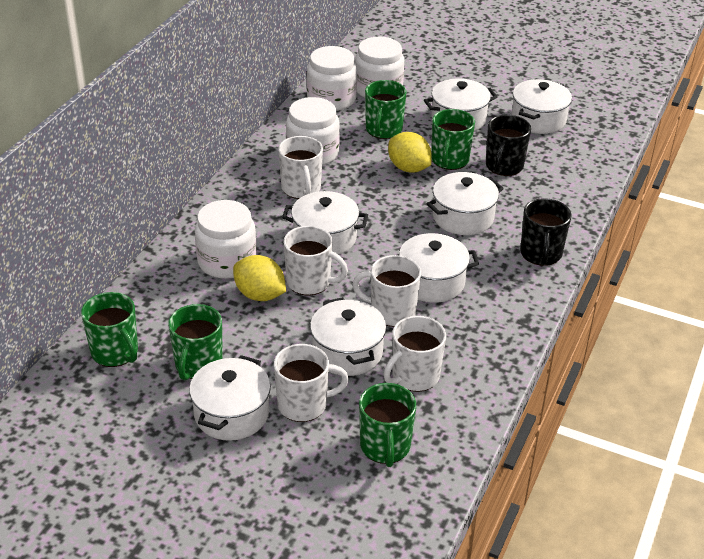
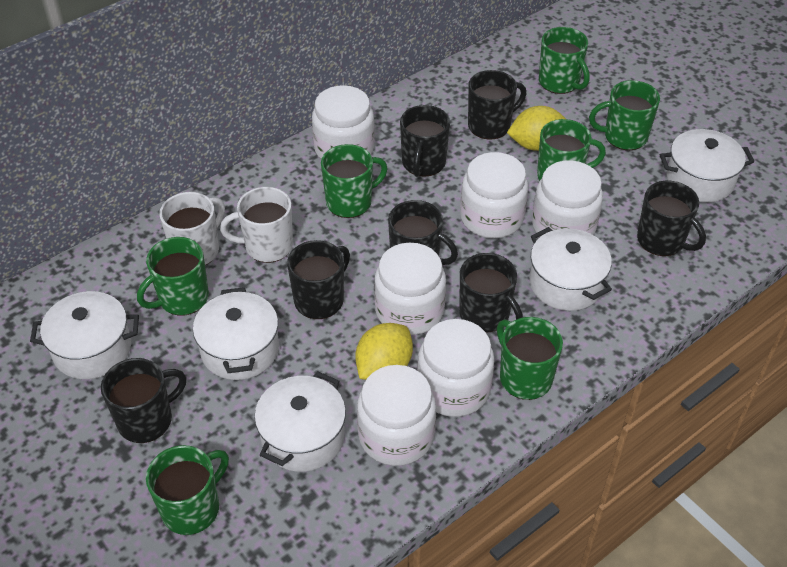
black mug: 2 -> 7
green mug: 5 -> 7
white jar: 4 -> 6
white mug: 5 -> 2
white pot: 7 -> 5

